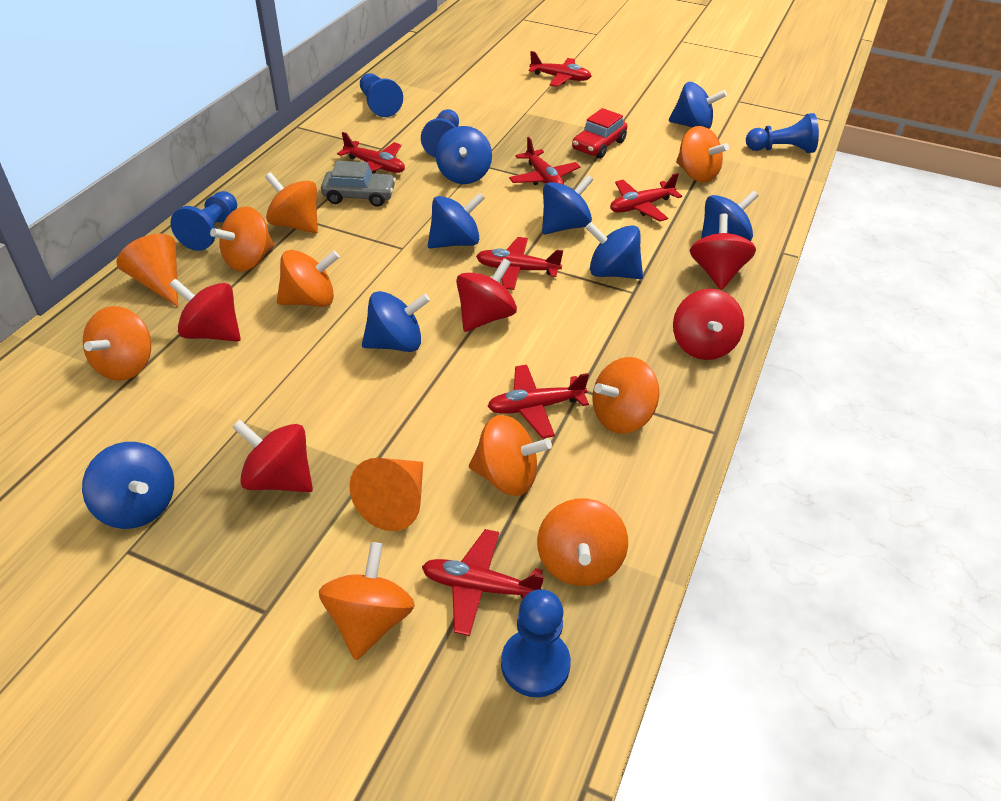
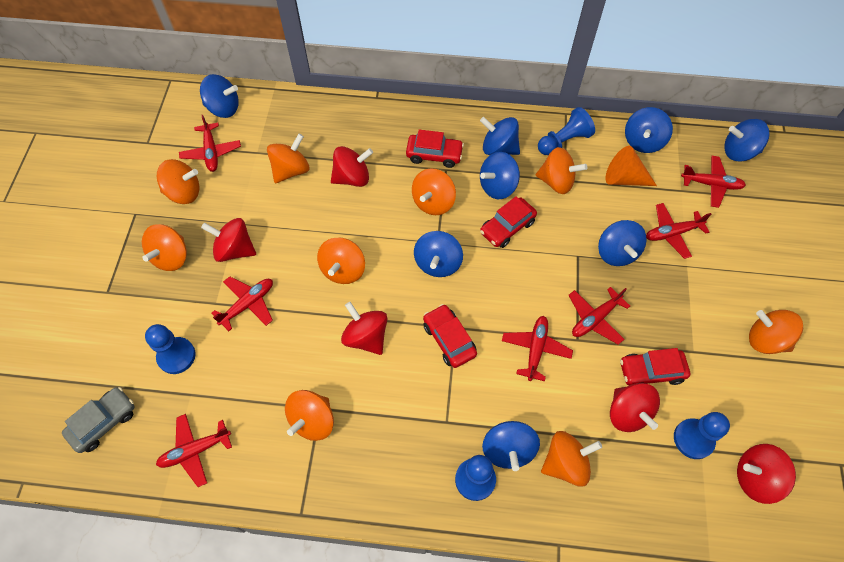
blue pawn: 5 -> 4
orange cone: 2 -> 1
red car: 1 -> 4

